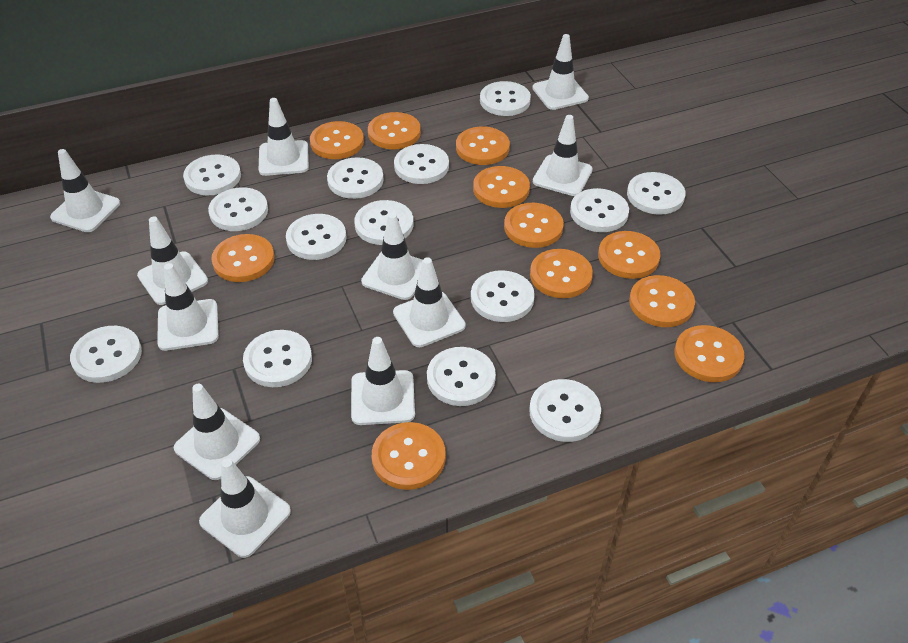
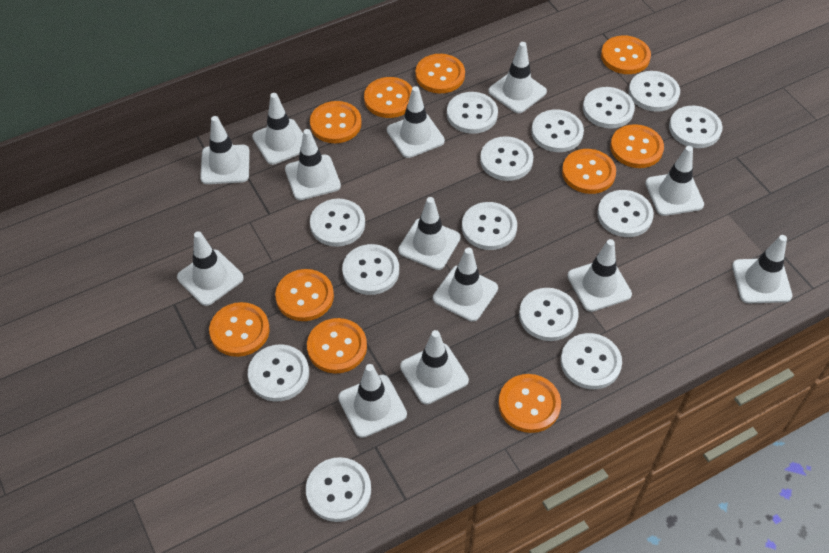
orange button: 11 -> 10
white traffic cone: 11 -> 13

